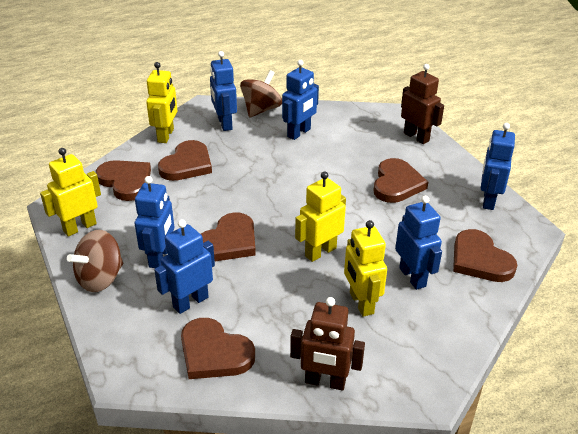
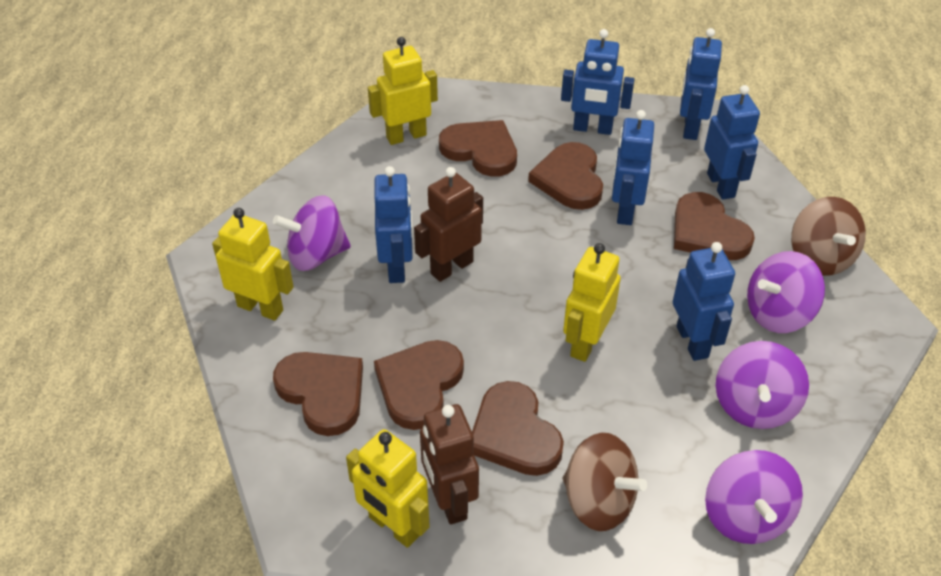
purple spinning top: 0 -> 4

